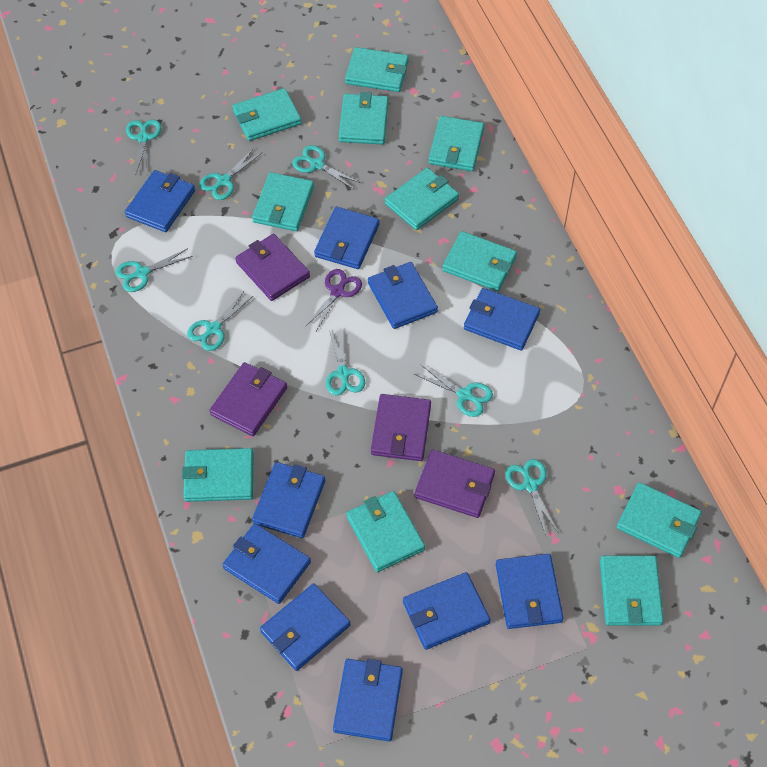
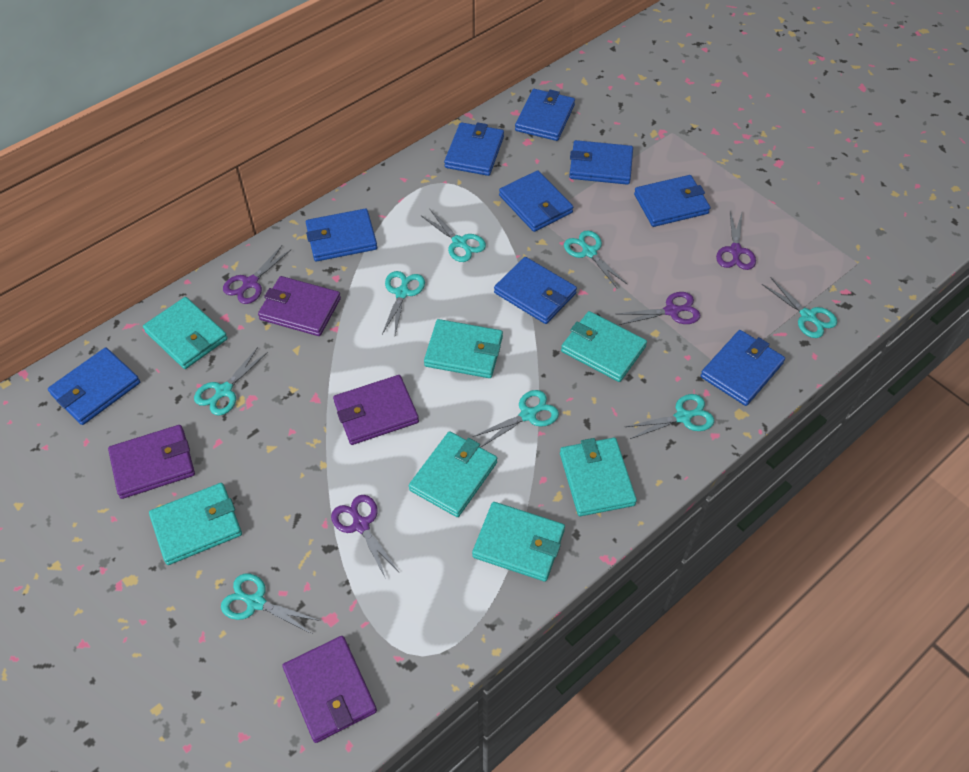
blue wallet: 10 -> 9
purple scissors: 1 -> 4
turquoise wallet: 11 -> 7

